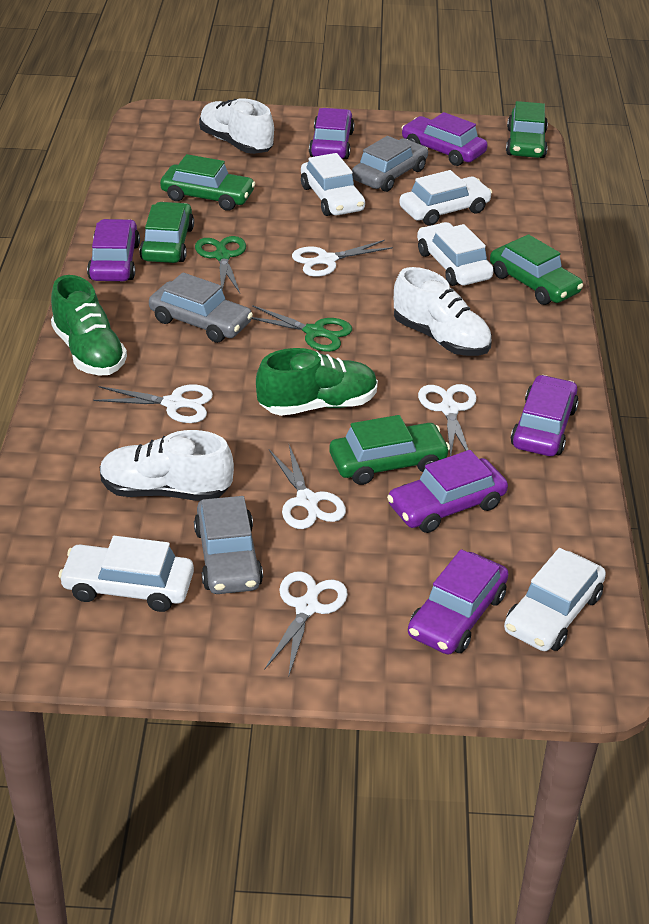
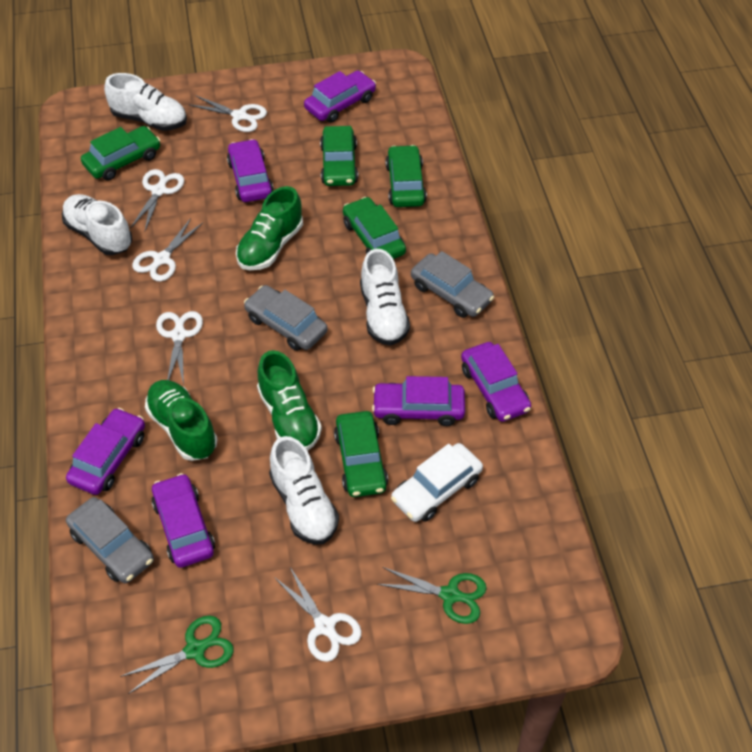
green shoe: 2 -> 3
white car: 5 -> 1
white shoe: 3 -> 4

